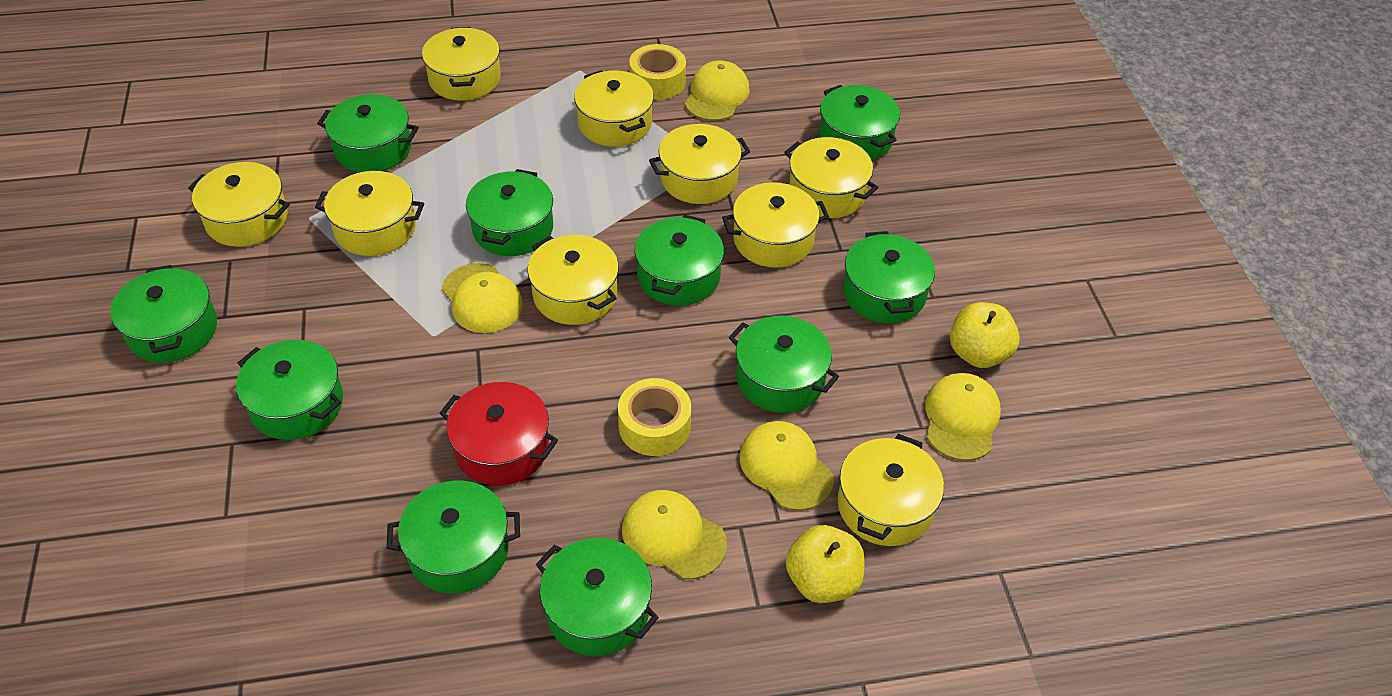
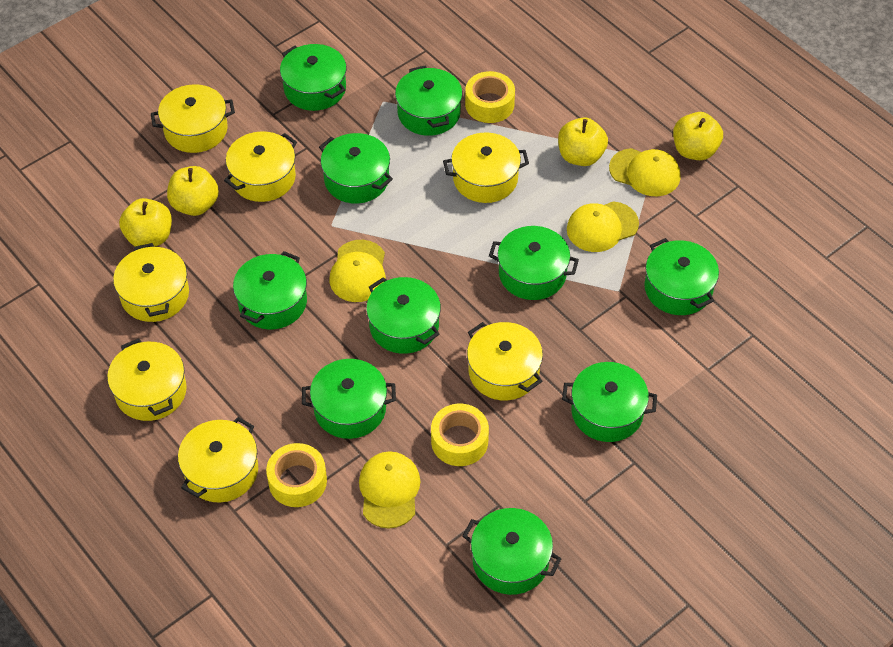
red pot: 1 -> 0
yellow apple: 2 -> 4
yellow cap: 5 -> 4
yellow pot: 9 -> 7
yellow tape: 2 -> 3

